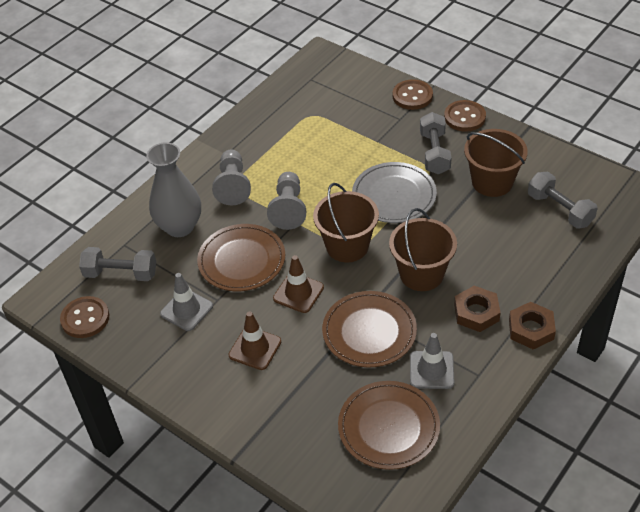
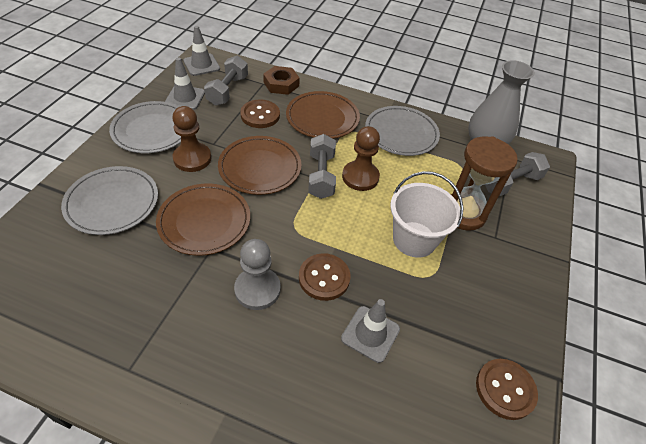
brown bucket: 3 -> 0
brown hourglass: 0 -> 1
brown nut: 2 -> 1
brown pawn: 0 -> 2
brown traffic cone: 2 -> 0
grey pawn: 2 -> 1
grey plate: 1 -> 3
grey traffic cone: 2 -> 3
white bucket: 0 -> 1

